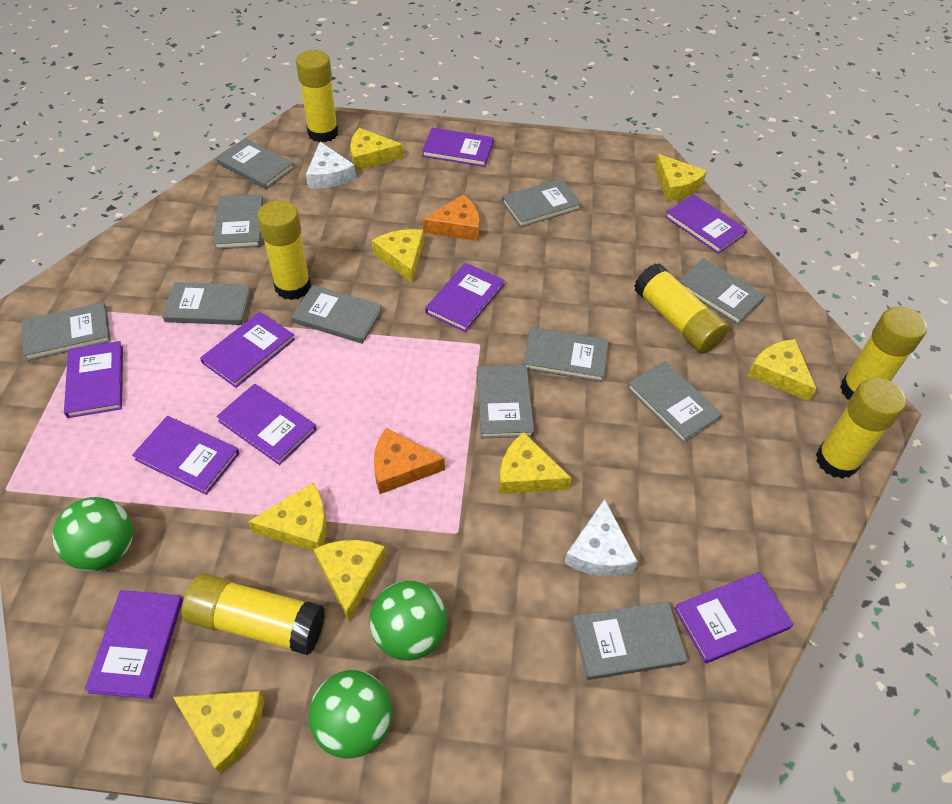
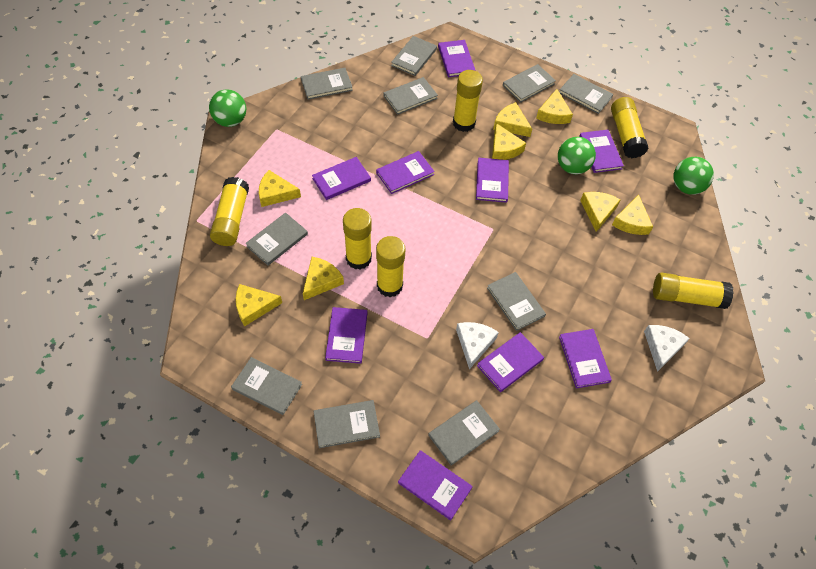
grey book: 11 -> 10
orange cheese: 2 -> 0

